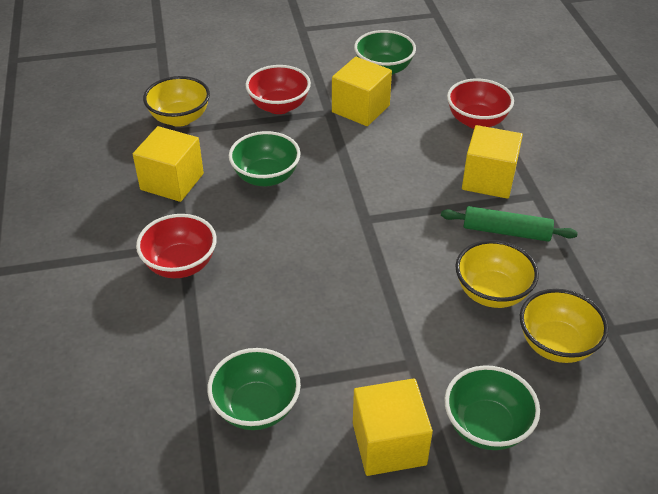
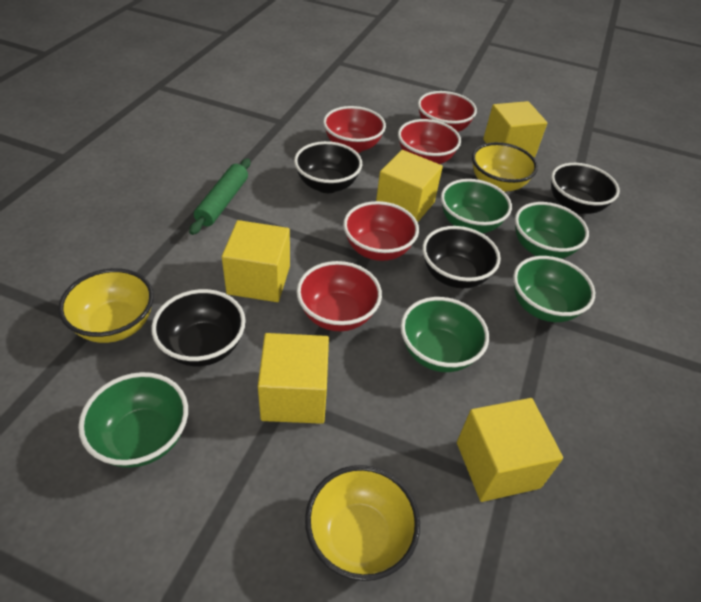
black bowl: 0 -> 4
green bowl: 4 -> 5
red bowl: 3 -> 5
yellow cube: 4 -> 5

